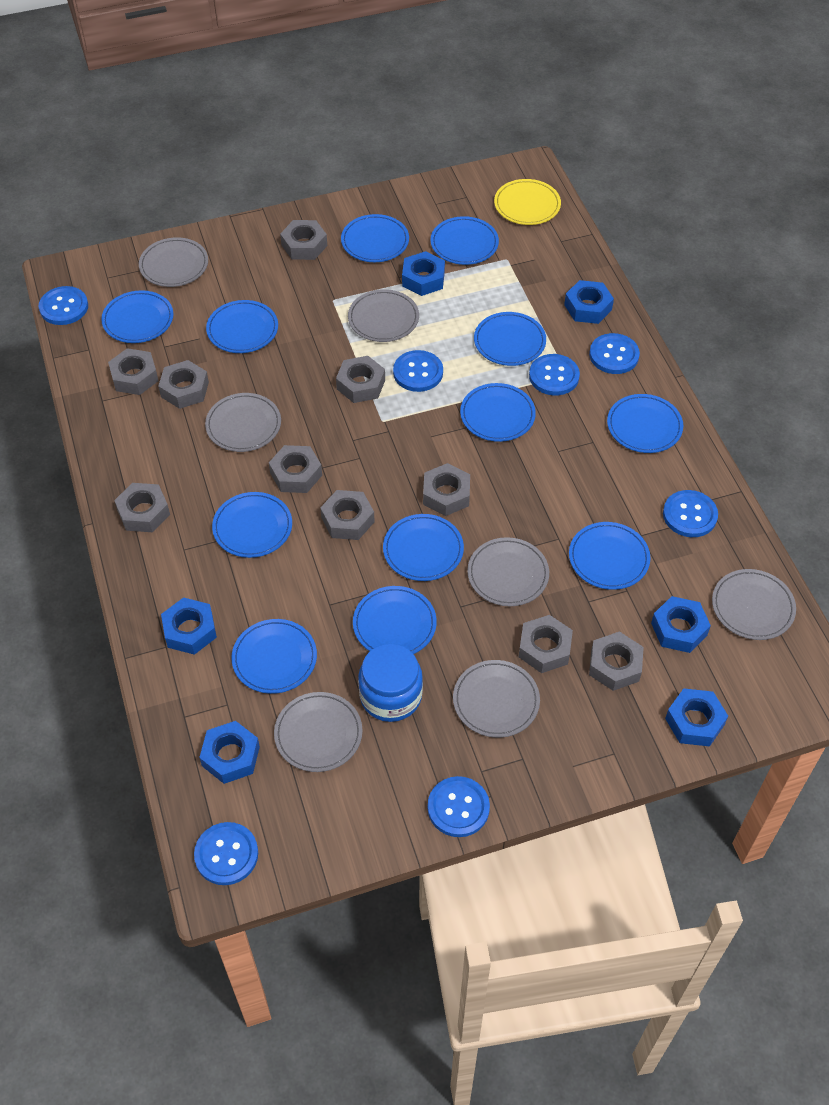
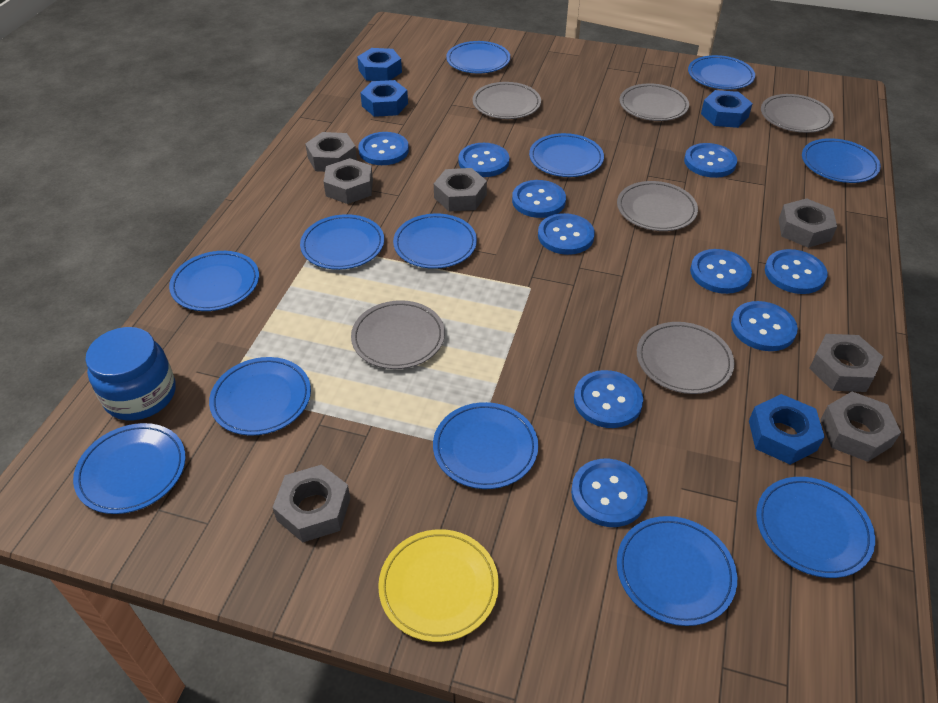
blue button: 7 -> 10
blue nut: 6 -> 4
grey nut: 10 -> 7
grey plate: 7 -> 6

